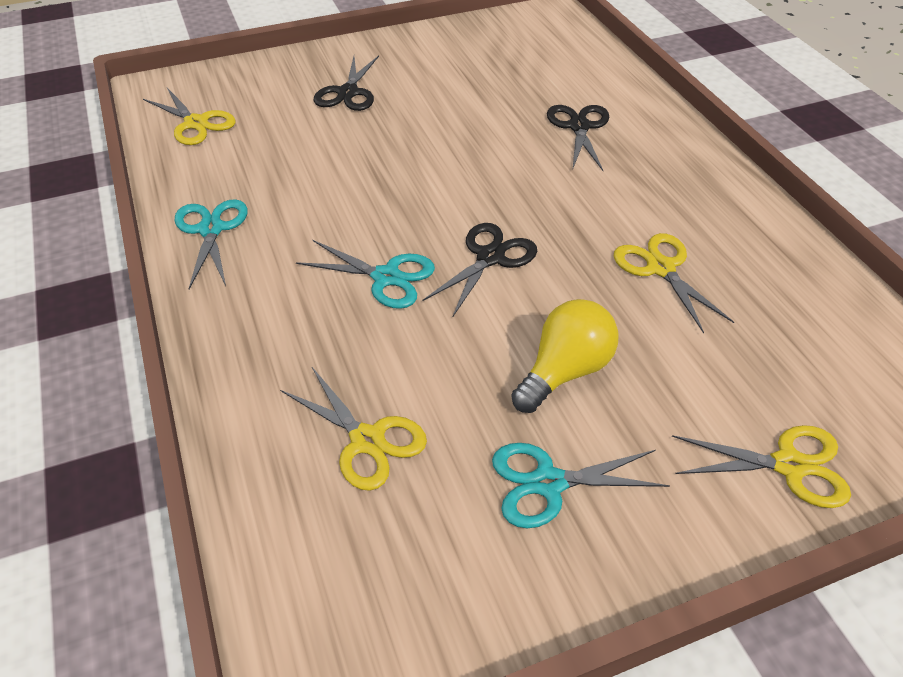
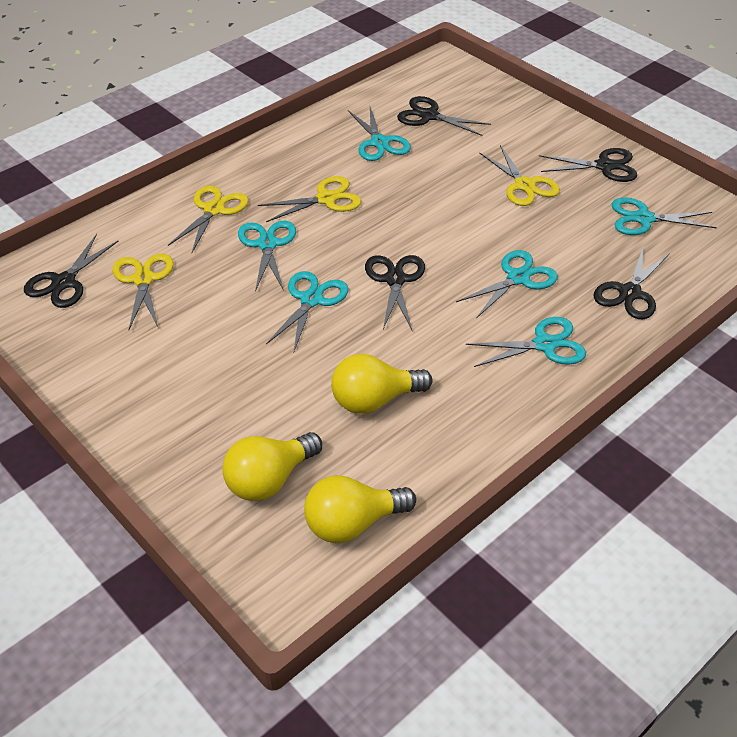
black scissors: 3 -> 5
turquoise scissors: 3 -> 6
yellow light bulb: 1 -> 3

